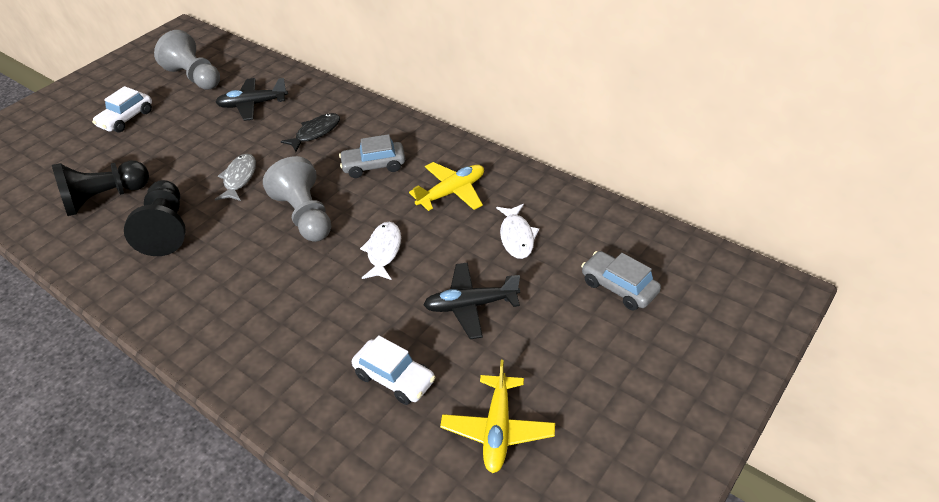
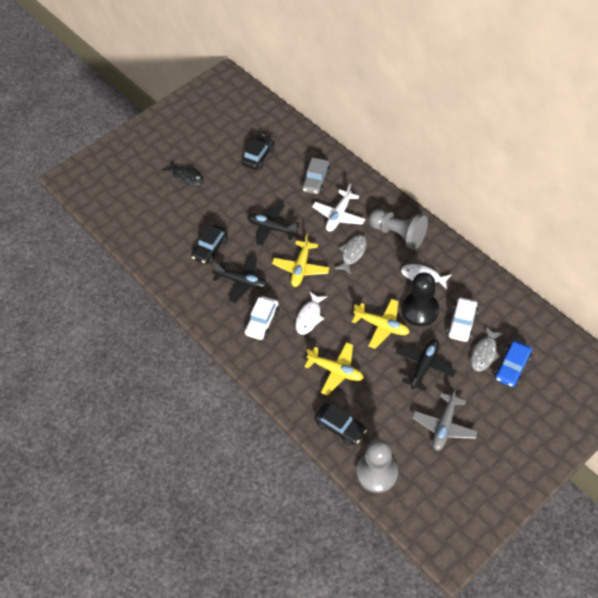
black car: 0 -> 3
black pawn: 2 -> 1
black plane: 2 -> 3
blue car: 0 -> 1
grey car: 2 -> 1
grey fish: 1 -> 2
grey plane: 0 -> 1
white plane: 0 -> 1
yellow plane: 2 -> 3

